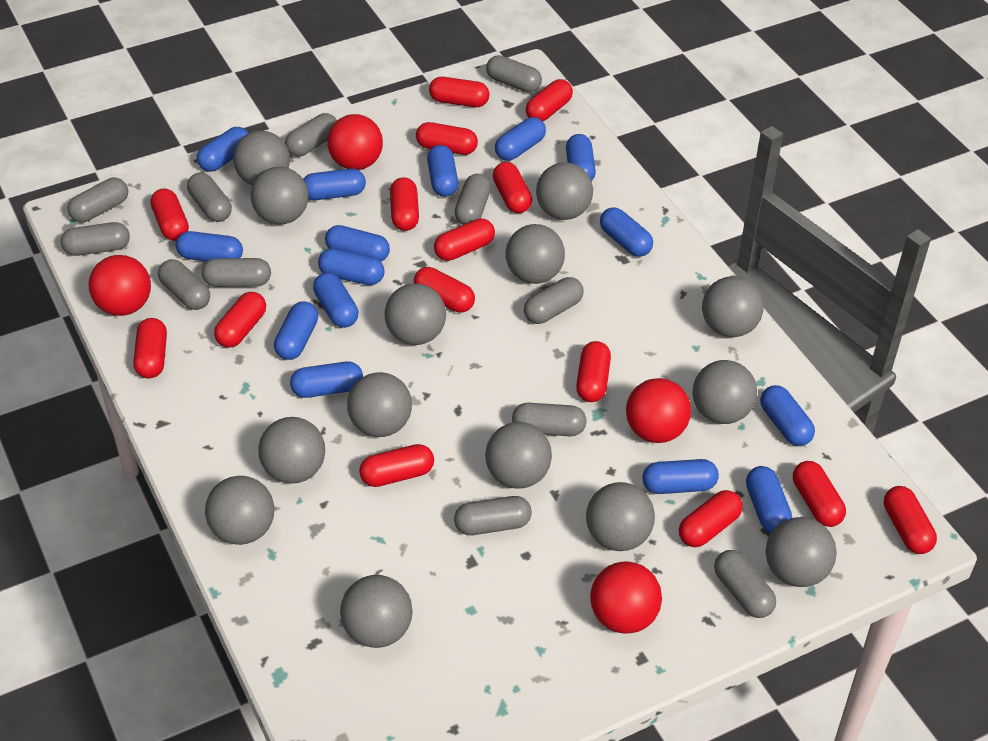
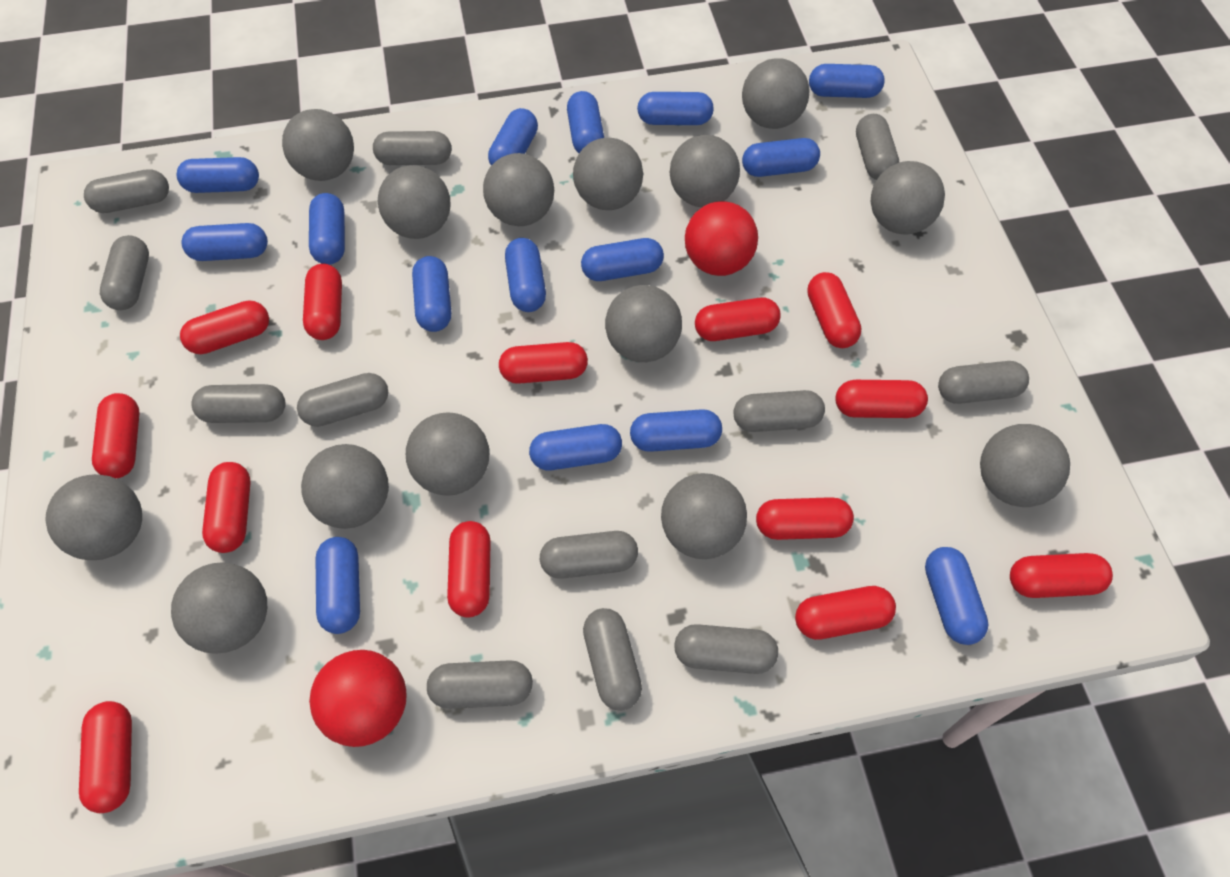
red ball: 4 -> 2
red capsule: 15 -> 13

